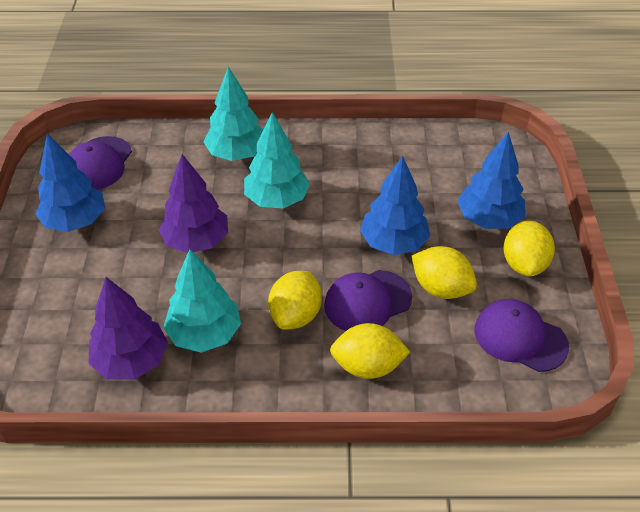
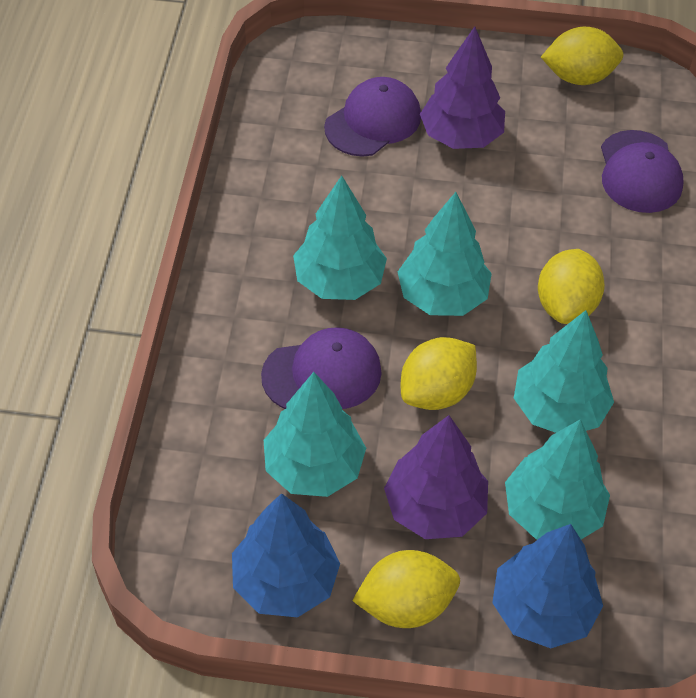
blue tree: 3 -> 2
turquoise tree: 3 -> 5

